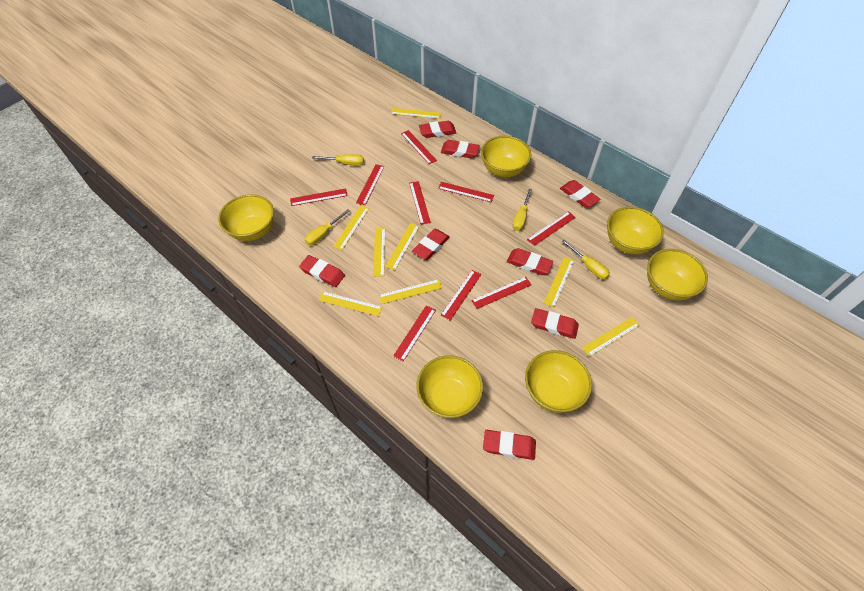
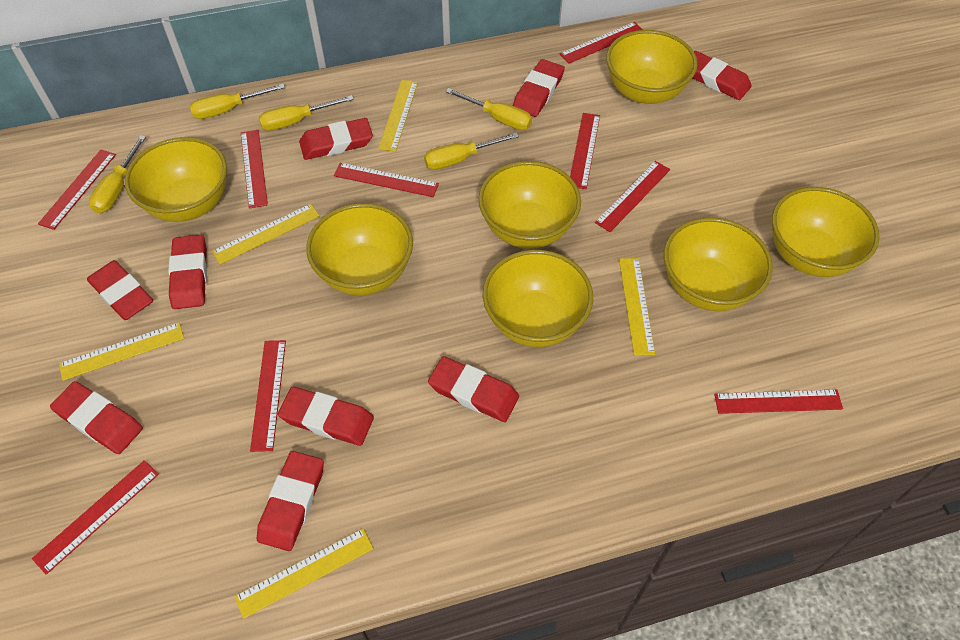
red eraser: 8 -> 9
yellow bowl: 6 -> 7
yellow ruler: 8 -> 5
yellow screwdriver: 4 -> 5

